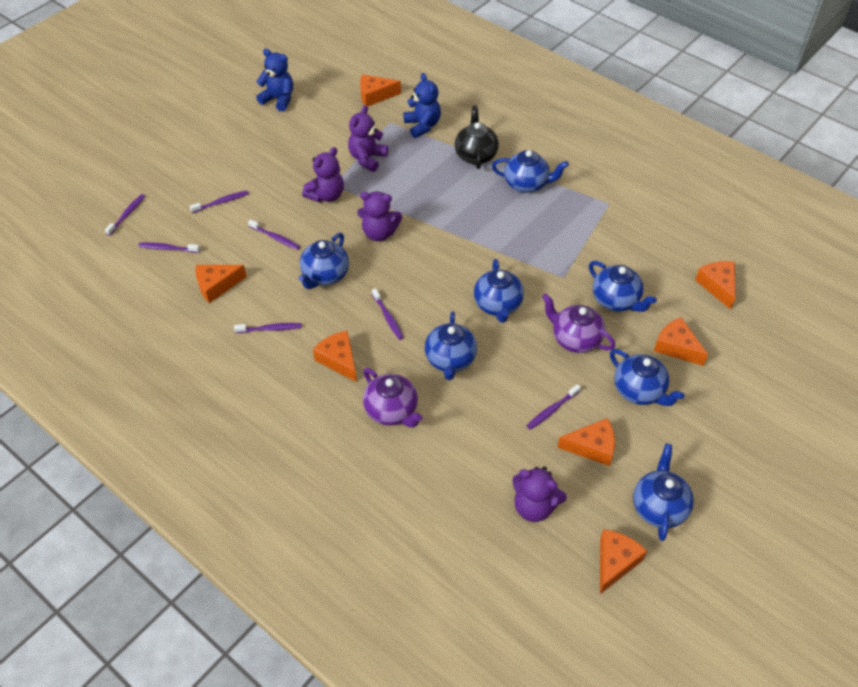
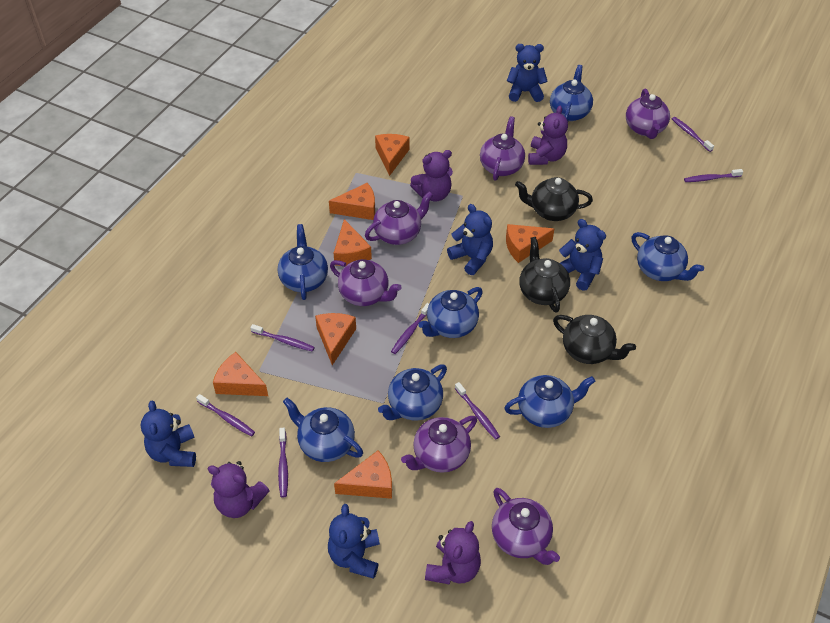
black teapot: 1 -> 3
blue teddy bear: 2 -> 5
purple teapot: 2 -> 6

